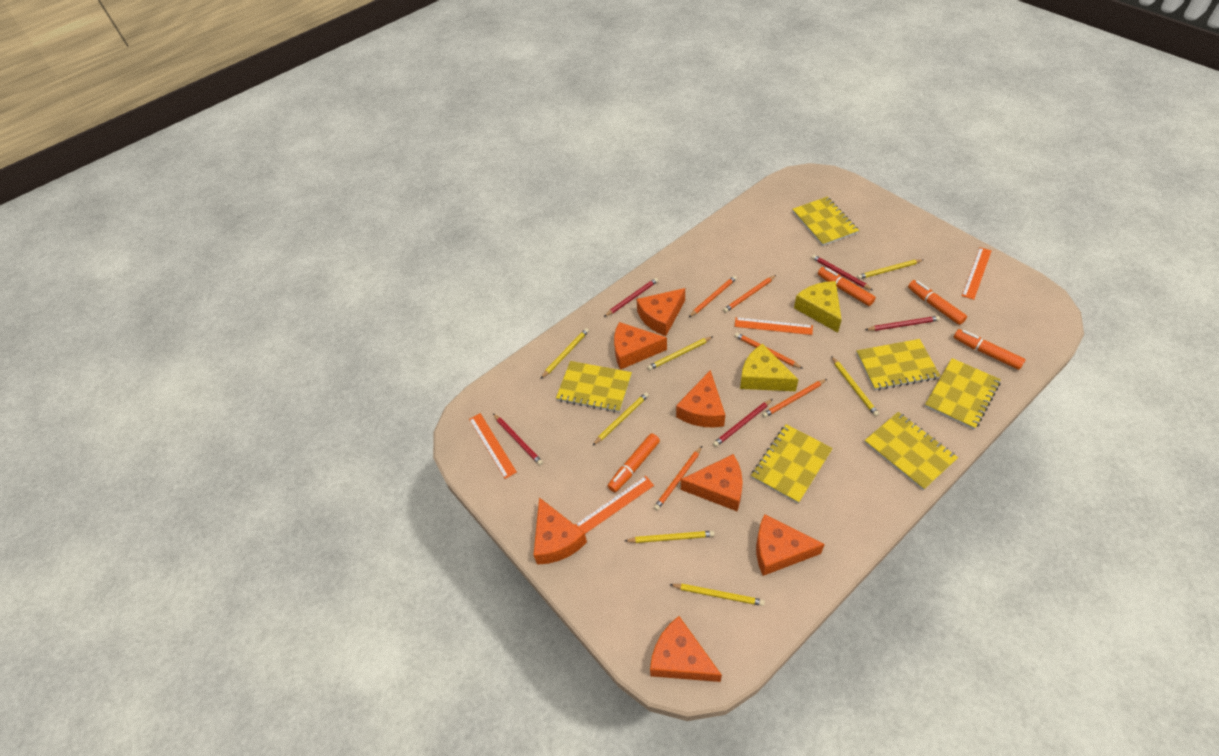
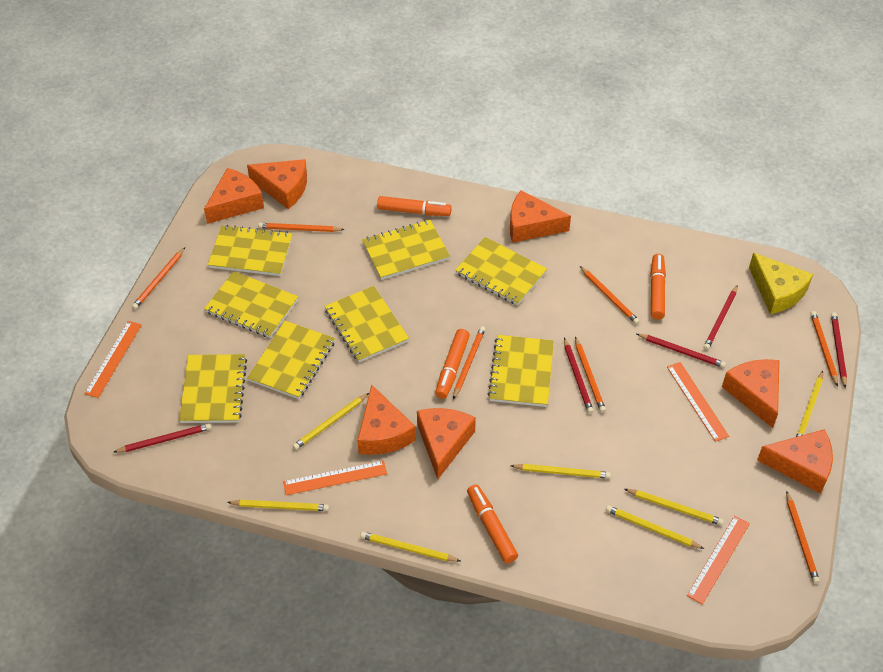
orange pencil: 5 -> 7
yellow cheese: 2 -> 1
yellow notebook: 6 -> 8

